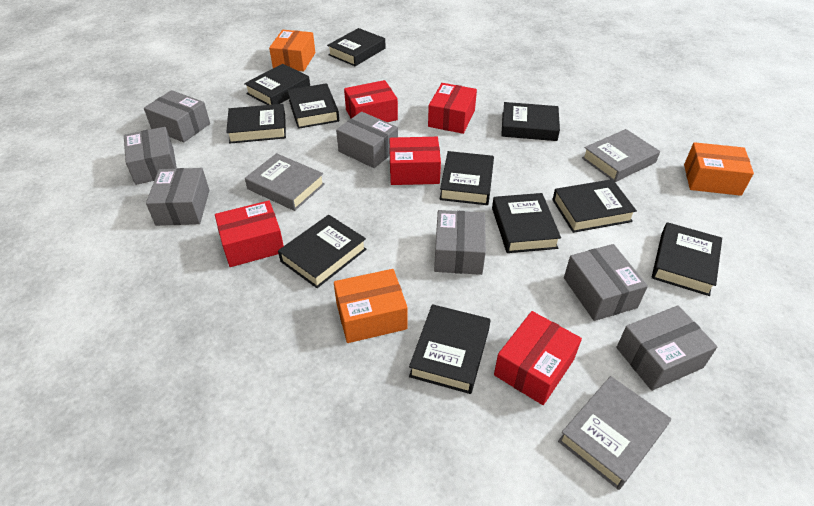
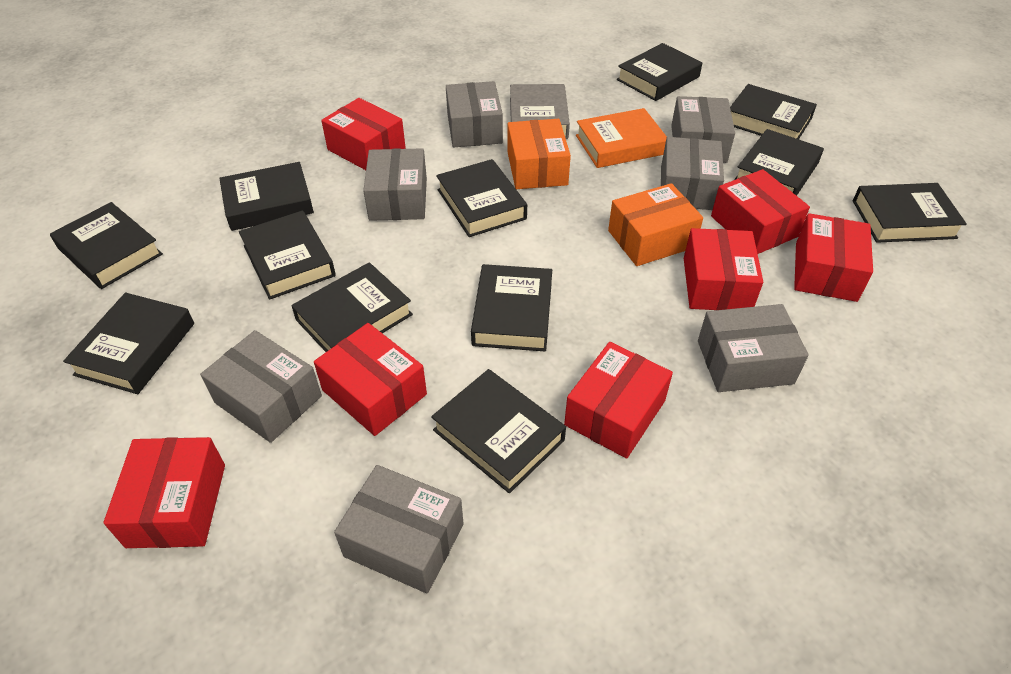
black book: 11 -> 12
grey book: 3 -> 1
orange book: 0 -> 1
orange box: 3 -> 2
red box: 5 -> 7

